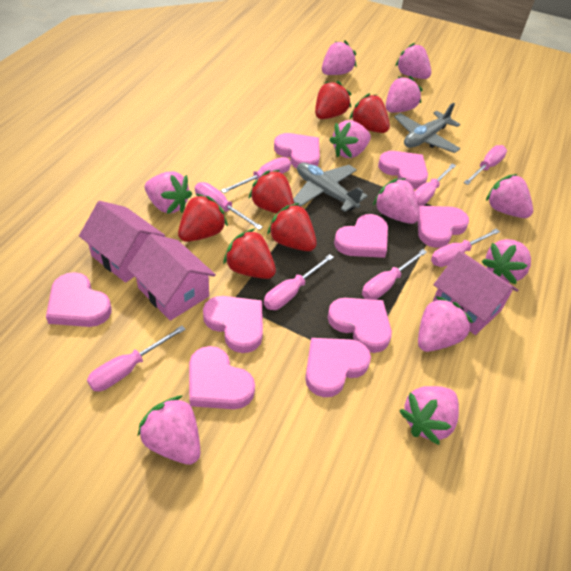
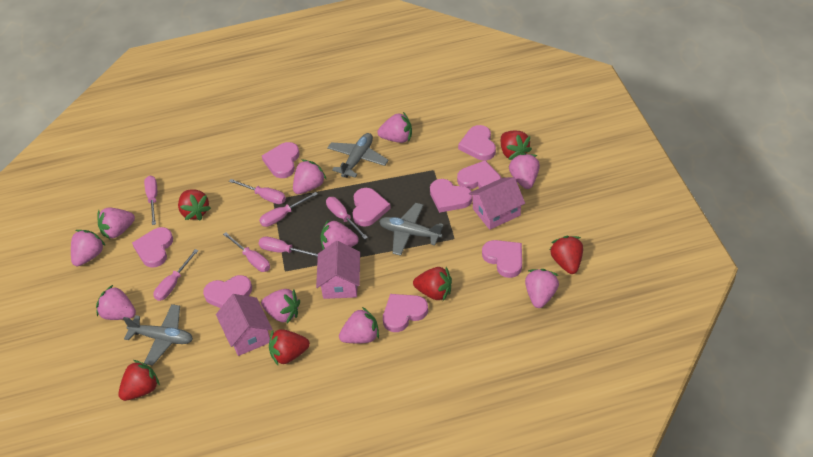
grey plane: 2 -> 3
pink screwdriver: 8 -> 7
pink strawberry: 11 -> 10

